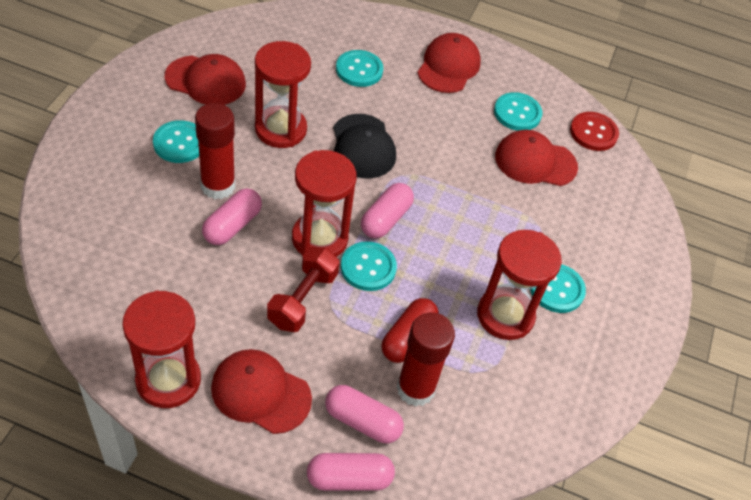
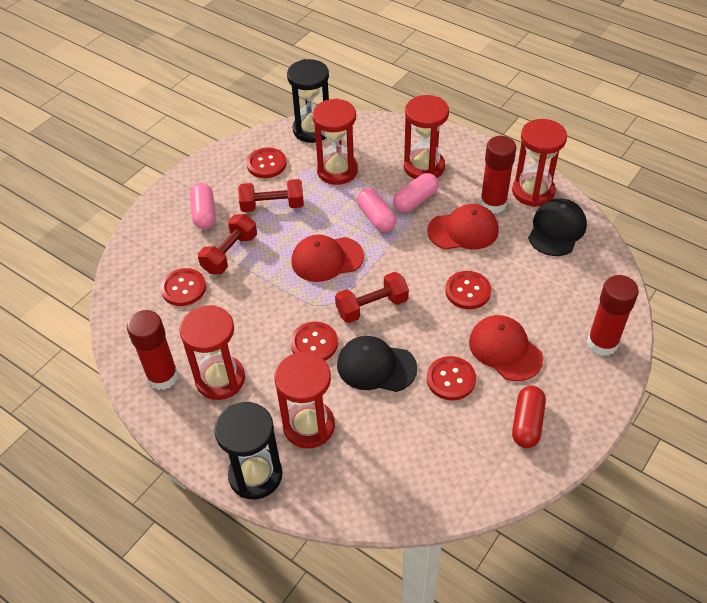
black cap: 1 -> 2
black hourglass: 0 -> 2
pink capsule: 4 -> 3
red button: 1 -> 5
red cap: 4 -> 3
red dumbbell: 1 -> 3
red glue stick: 2 -> 3
red hourglass: 4 -> 5
turquoise button: 5 -> 0

